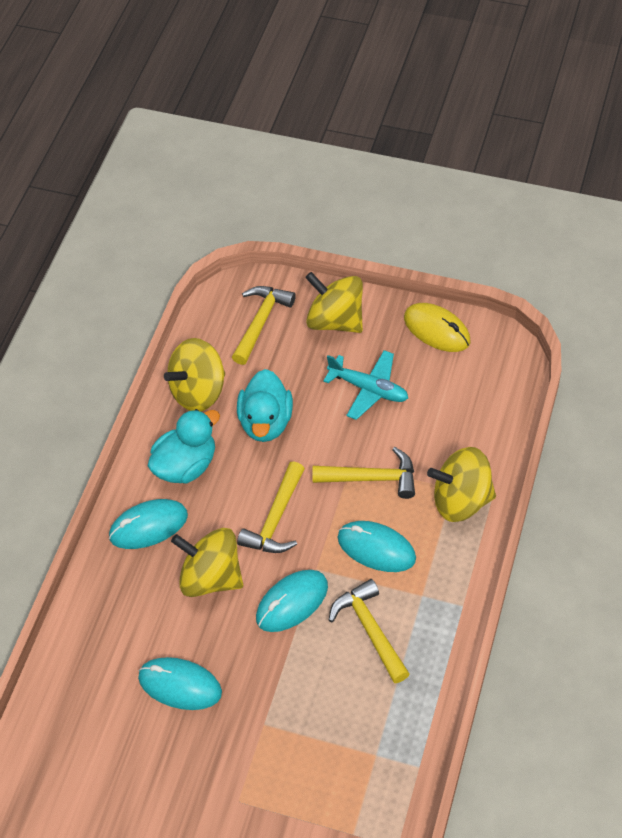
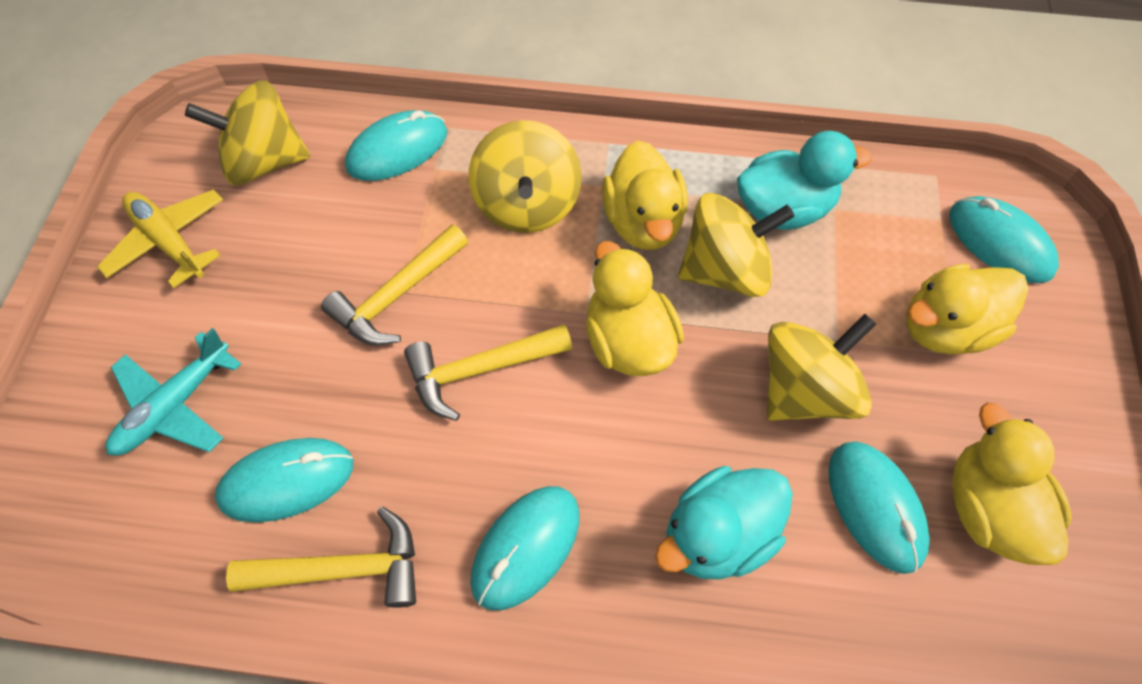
turquoise mouse: 4 -> 5
yellow duck: 0 -> 4
yellow hammer: 4 -> 3
yellow mouse: 1 -> 0
yellow plane: 0 -> 1

